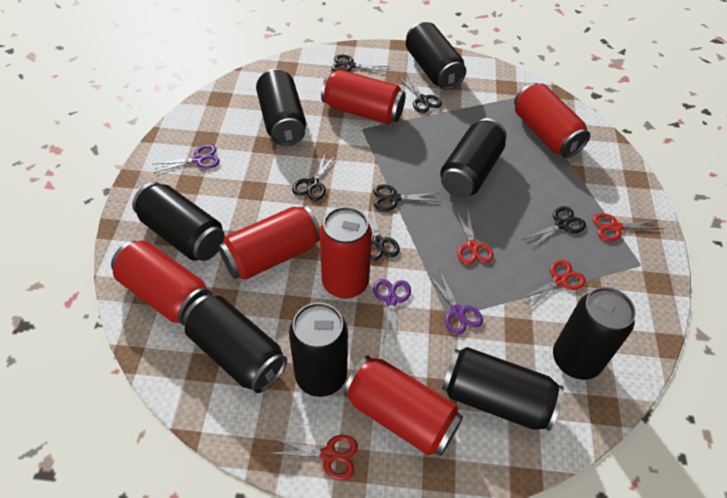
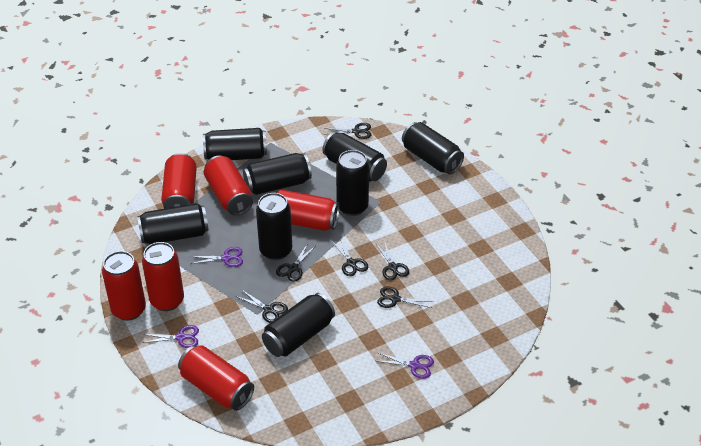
red scissors: 4 -> 0

